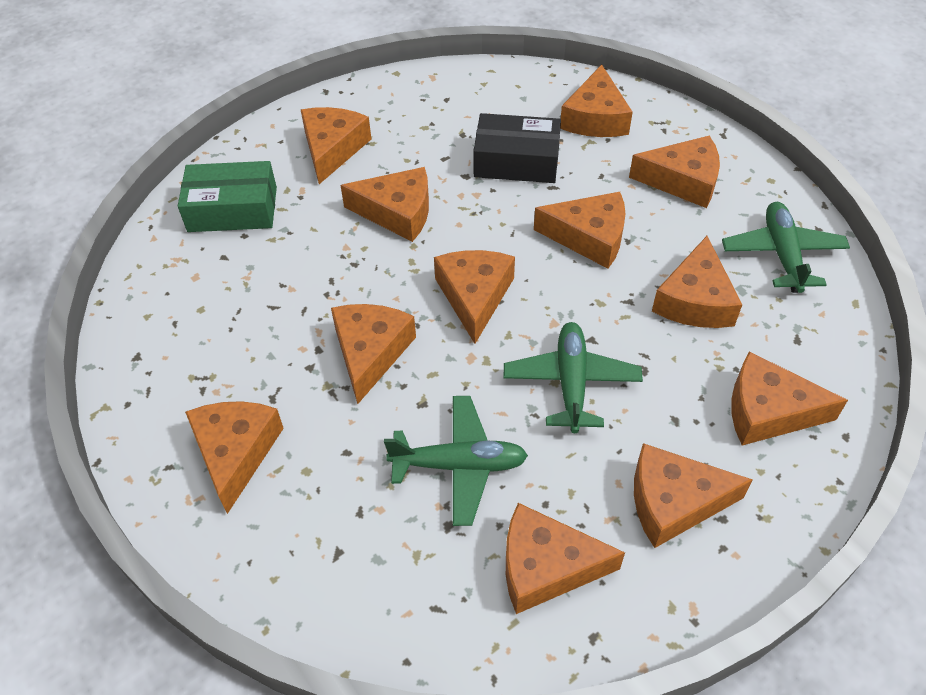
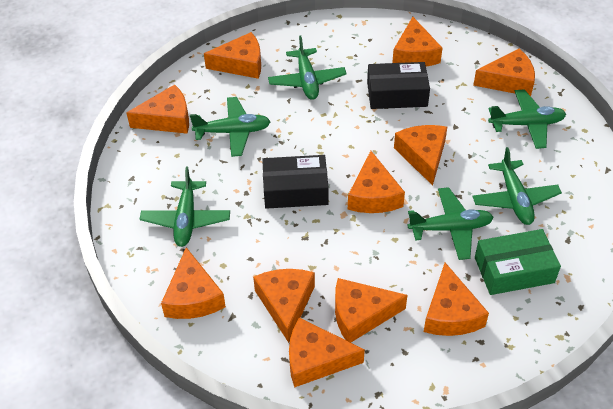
black box: 1 -> 2
green plane: 3 -> 6
orange cheese: 12 -> 11

